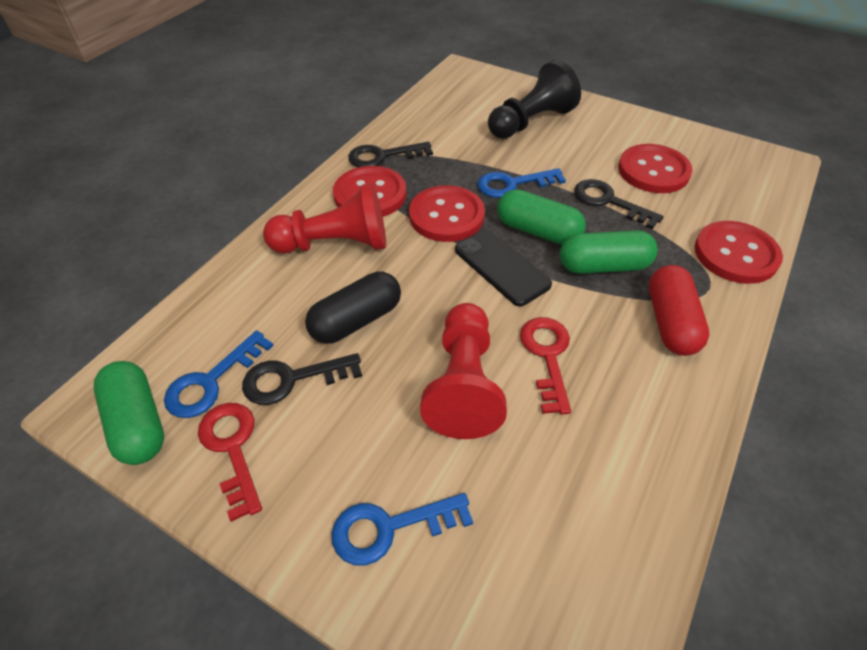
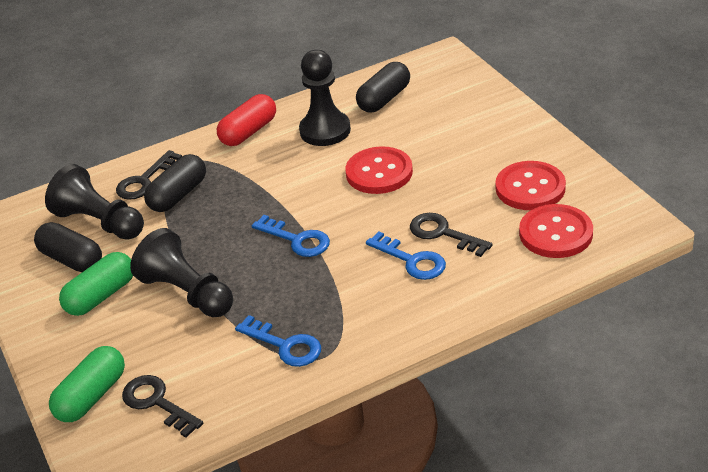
black capsule: 1 -> 3
black pawn: 1 -> 3
black phone: 1 -> 0
green capsule: 3 -> 2
red button: 4 -> 3
red key: 2 -> 0
red pawn: 2 -> 0

